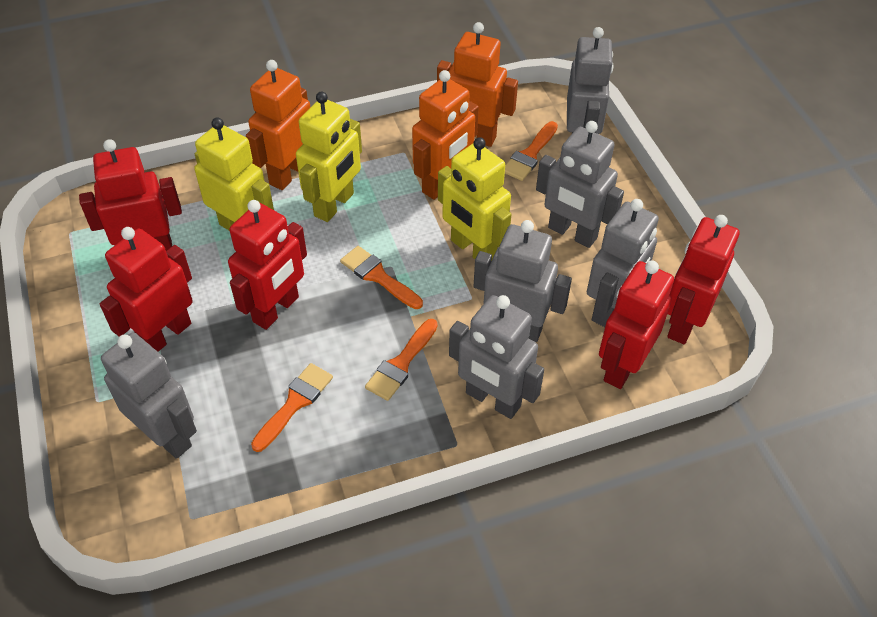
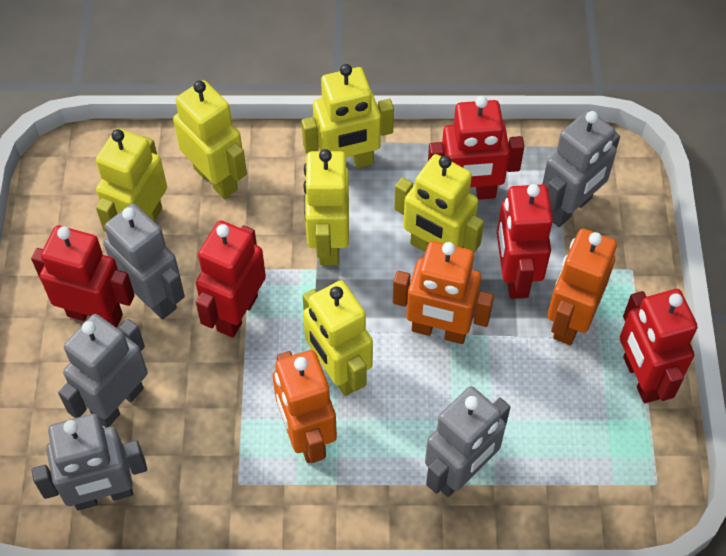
grey robot: 6 -> 5
orange brush: 4 -> 0
yellow robot: 3 -> 6

